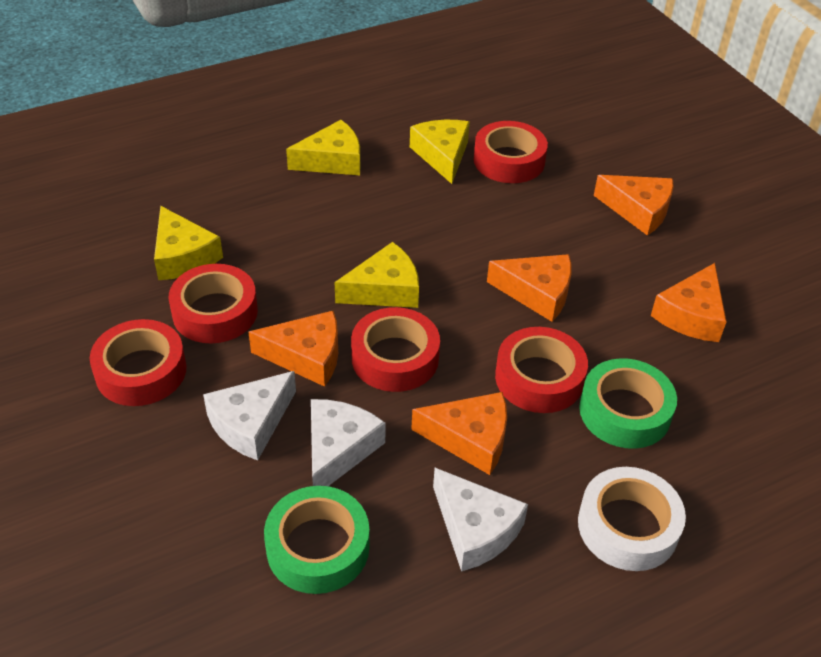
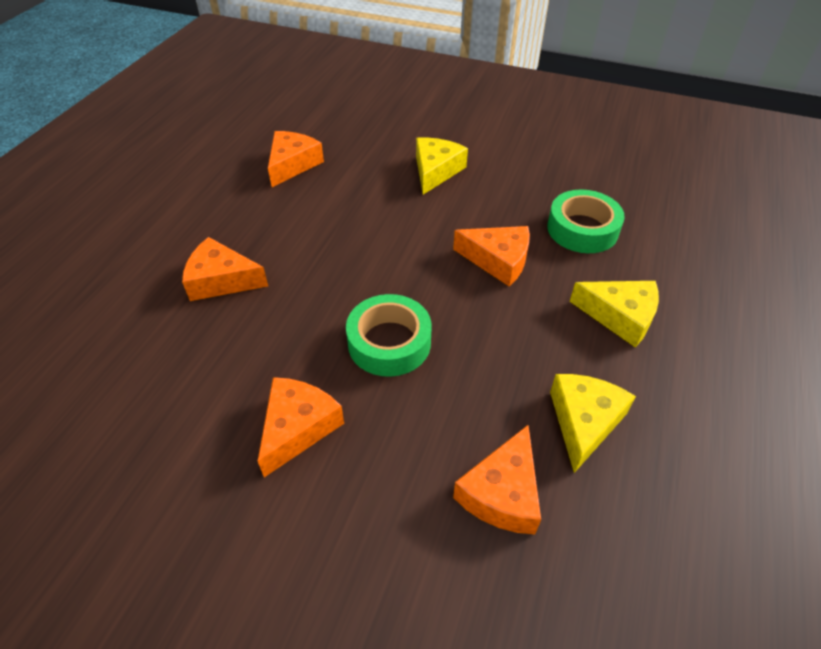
red tape: 5 -> 0
white cheese: 3 -> 0
white tape: 1 -> 0
yellow cheese: 4 -> 3

